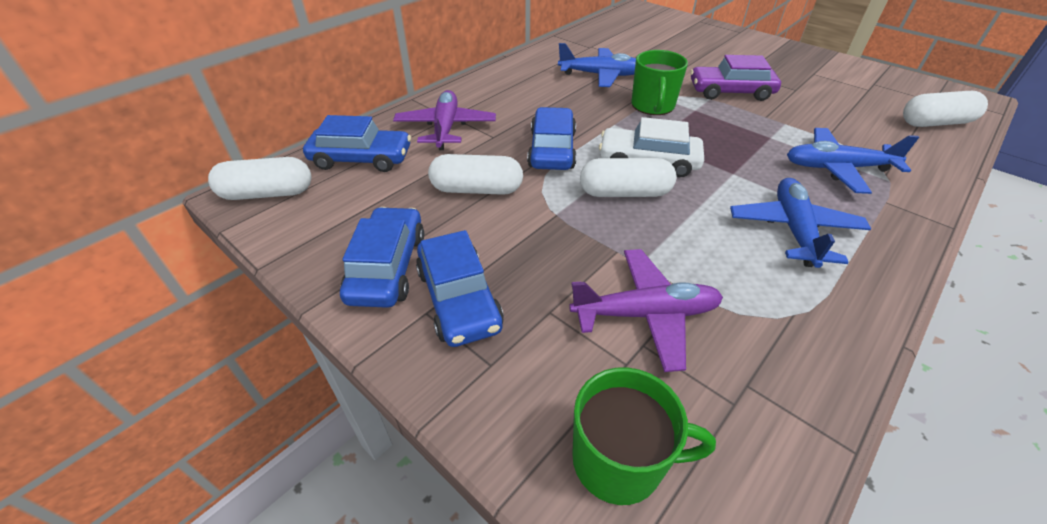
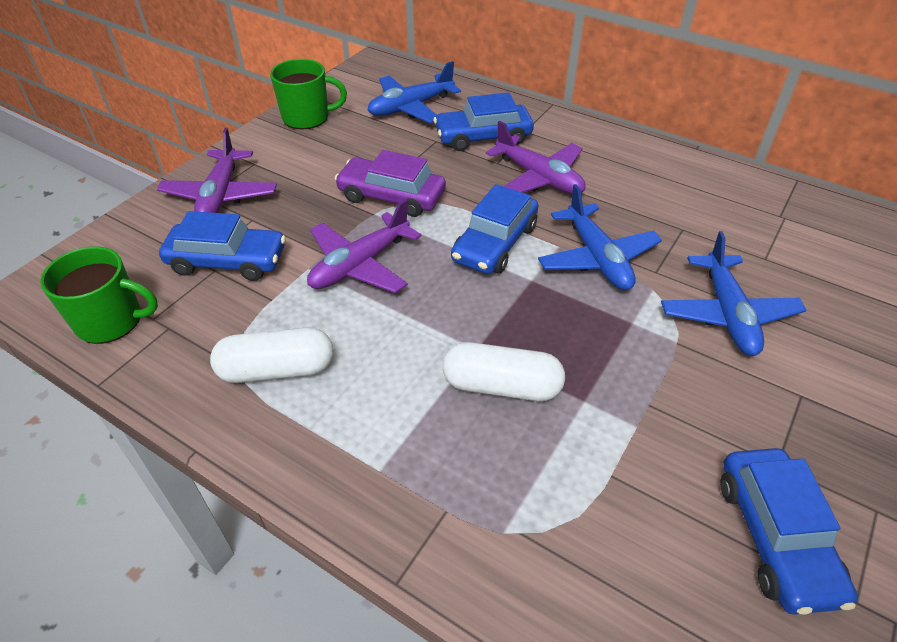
purple plane: 2 -> 3
white capsule: 4 -> 2
white car: 1 -> 0

